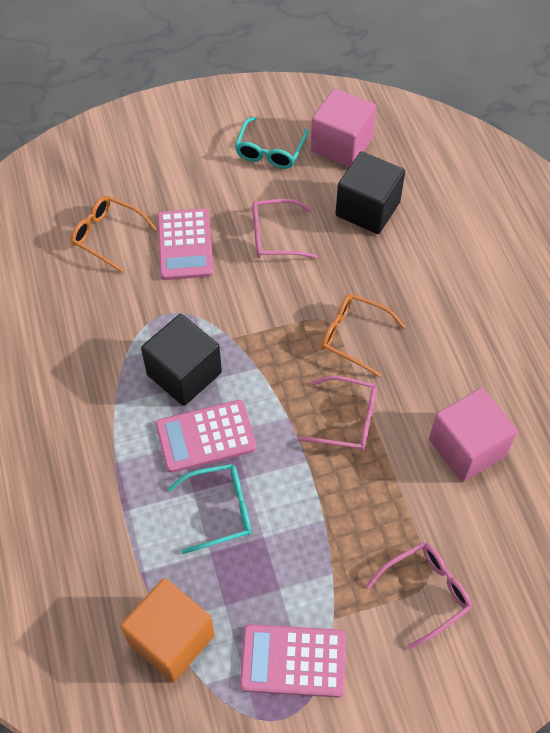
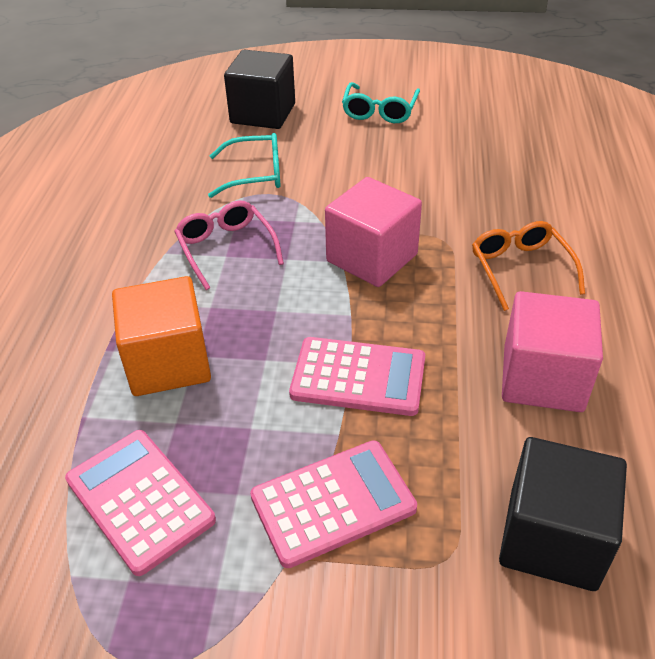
orange glasses: 2 -> 1
pink glasses: 3 -> 1

